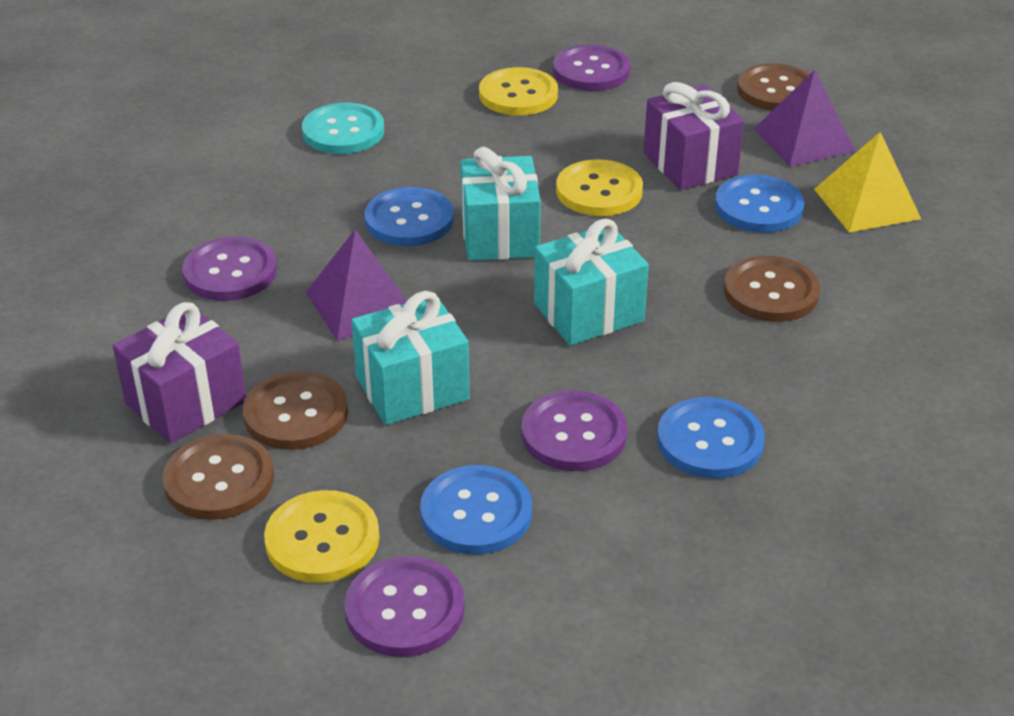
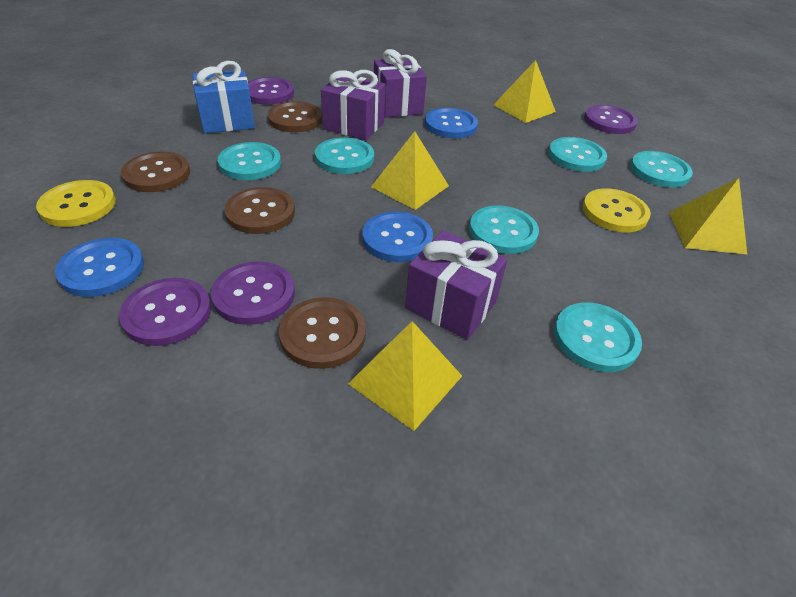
blue button: 4 -> 3
blue gift: 0 -> 1
purple gift: 2 -> 3
purple pyramid: 2 -> 0
turquoise button: 1 -> 6
turquoise gift: 3 -> 0
yellow button: 3 -> 2
yellow pyramid: 1 -> 4

